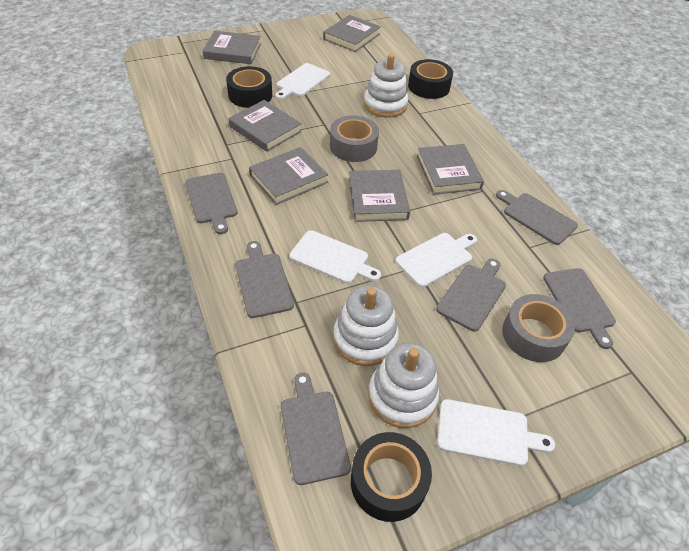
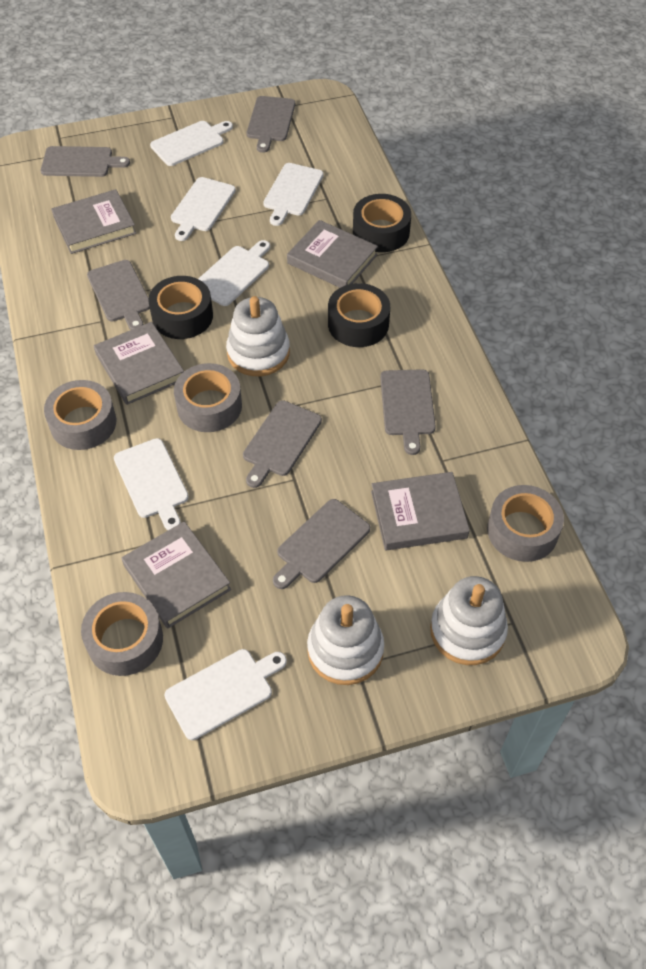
grey book: 6 -> 5
grey tape: 2 -> 4
white cutting board: 4 -> 6

